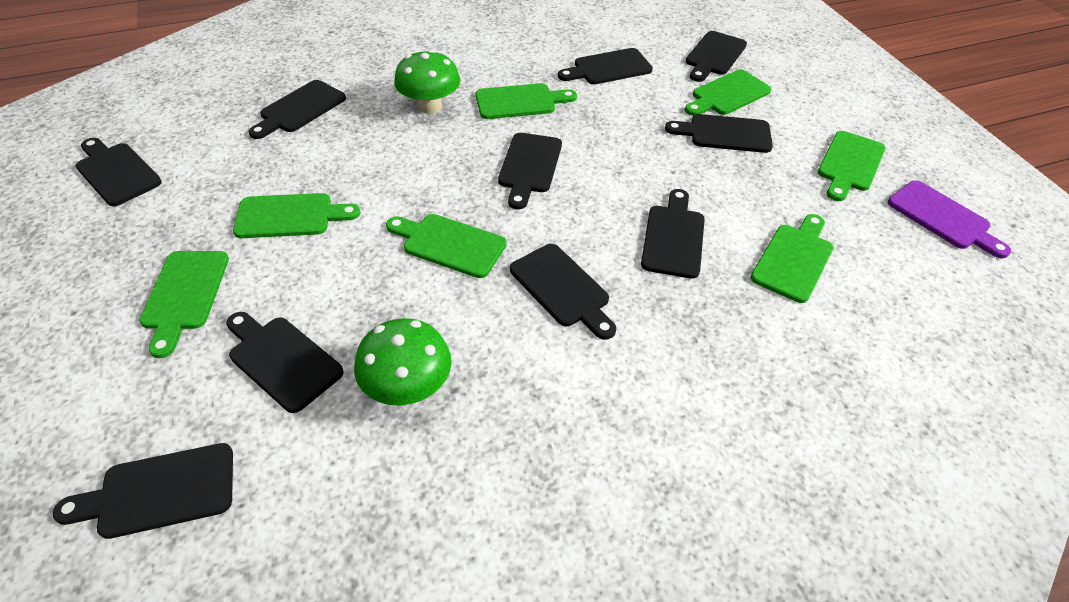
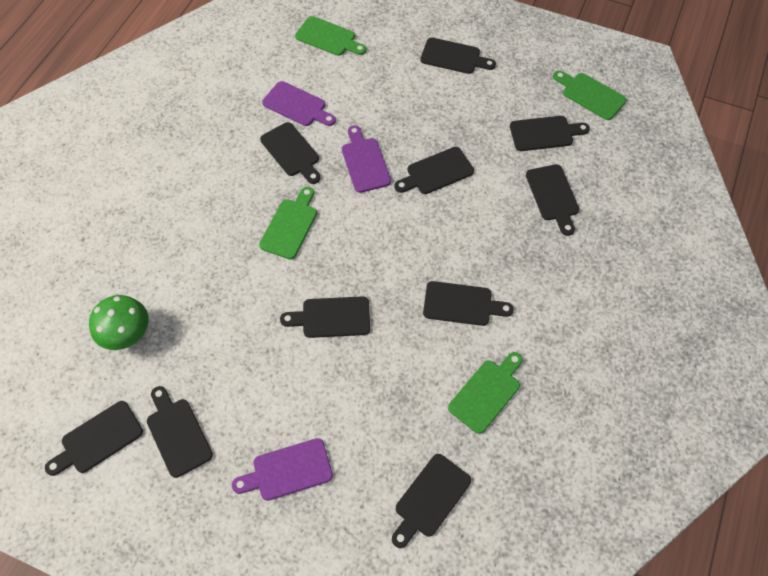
green cutting board: 7 -> 4
green mushroom: 2 -> 1
purple cutting board: 1 -> 3

